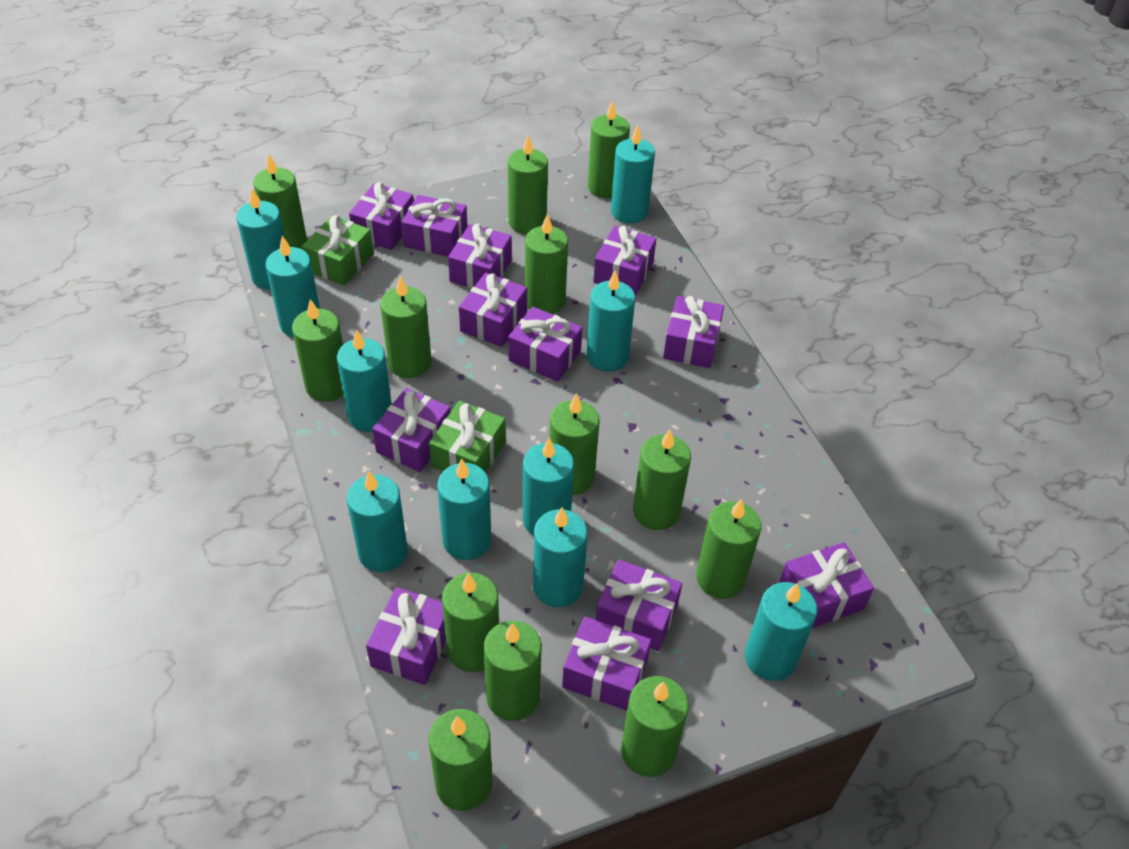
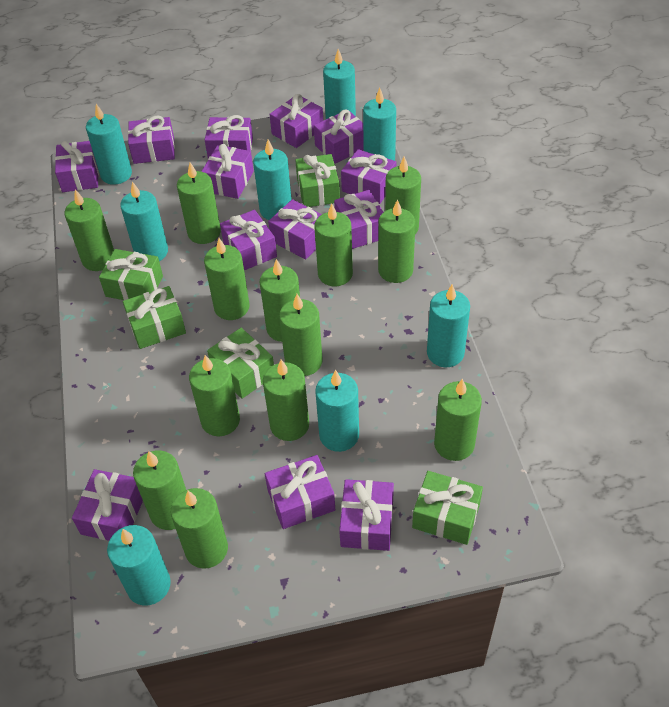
green gift: 2 -> 5
purple gift: 12 -> 13
turquoise candle: 10 -> 8

